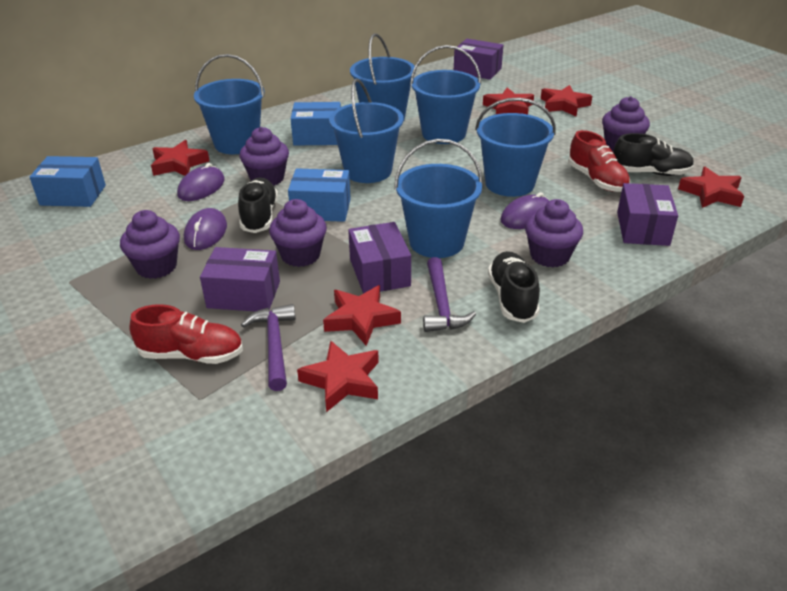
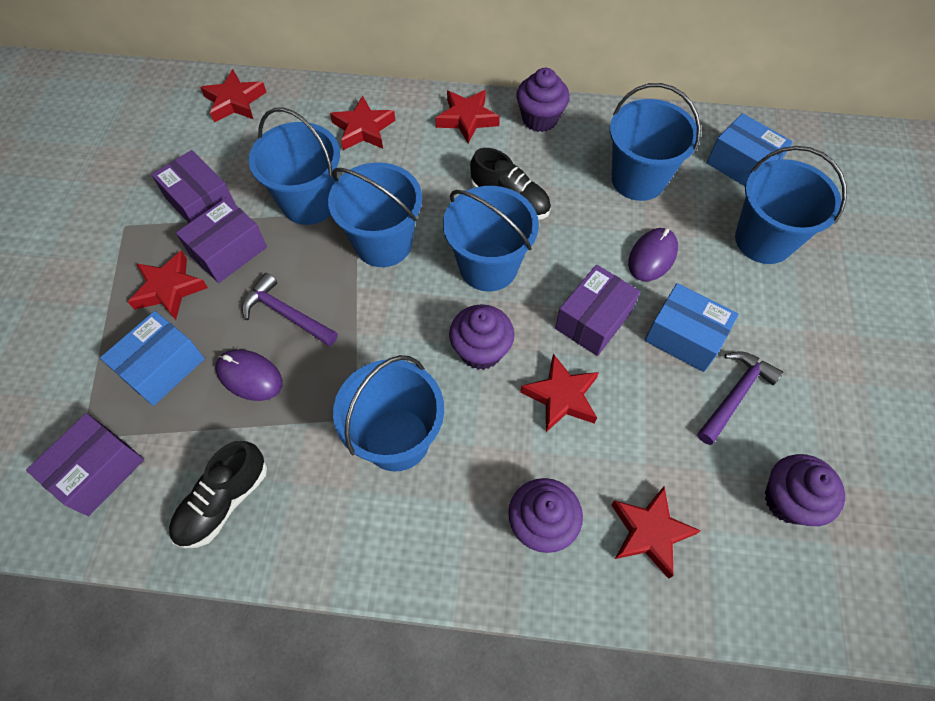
black shoe: 3 -> 2
purple cupcake: 5 -> 4
purple mouse: 3 -> 2
red shoe: 2 -> 0

